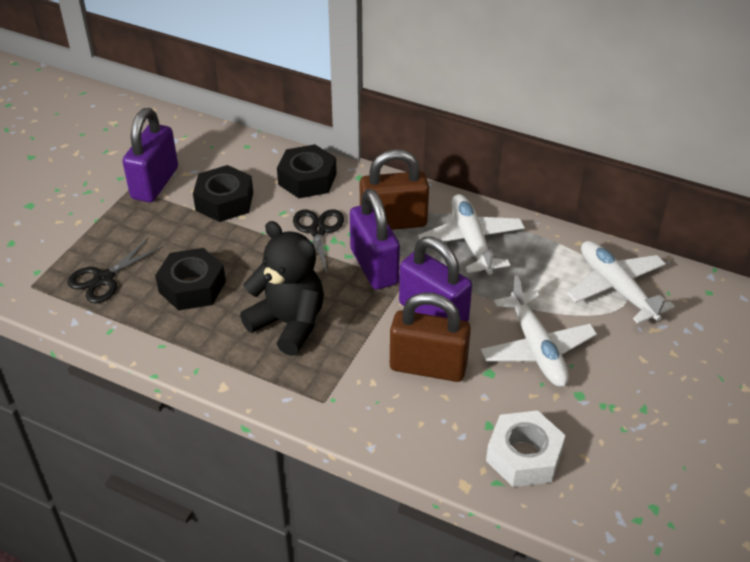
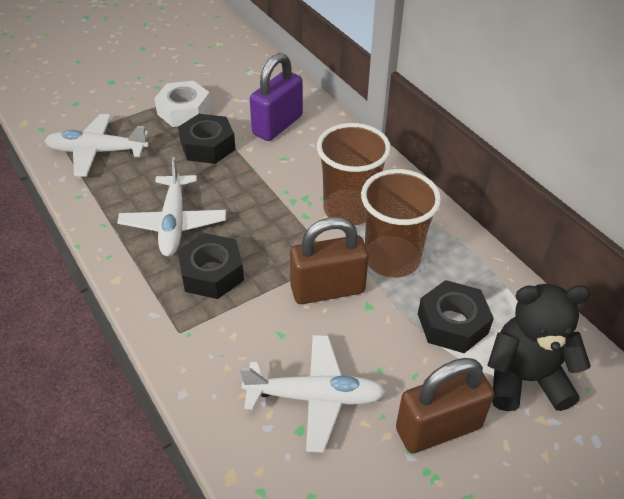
black scissors: 2 -> 0
brown cup: 0 -> 2
purple padlock: 3 -> 1

